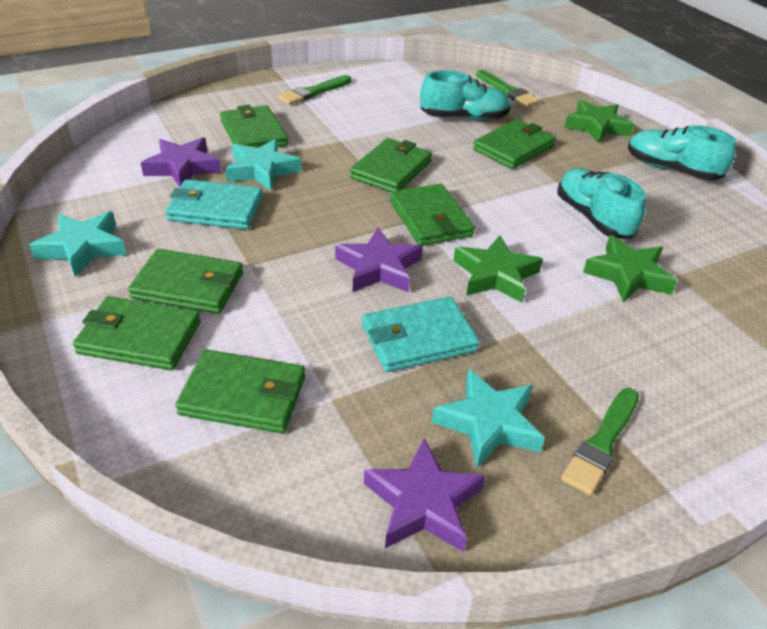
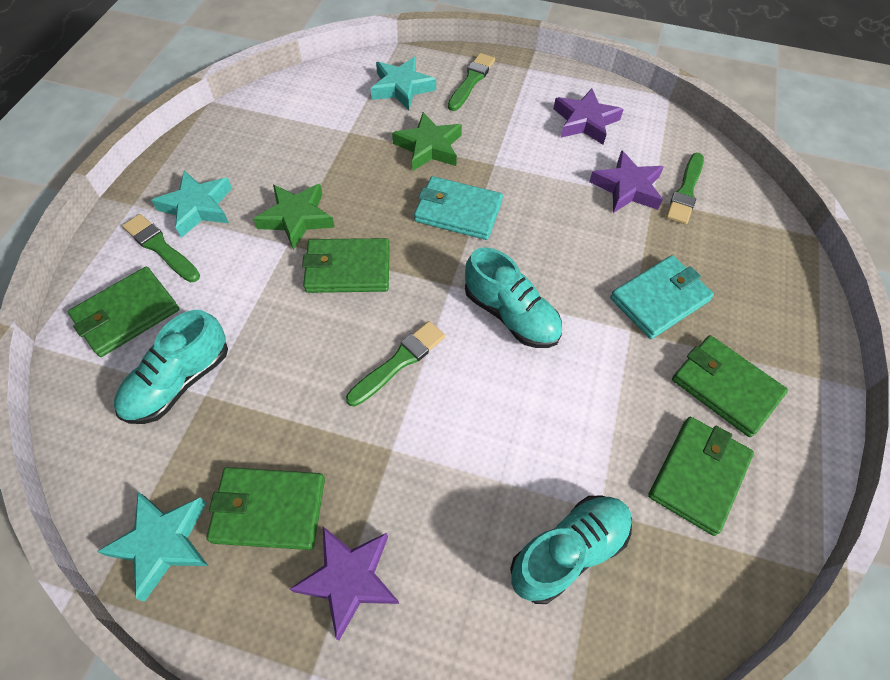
green brush: 3 -> 4
green star: 3 -> 2
green wallet: 7 -> 5

